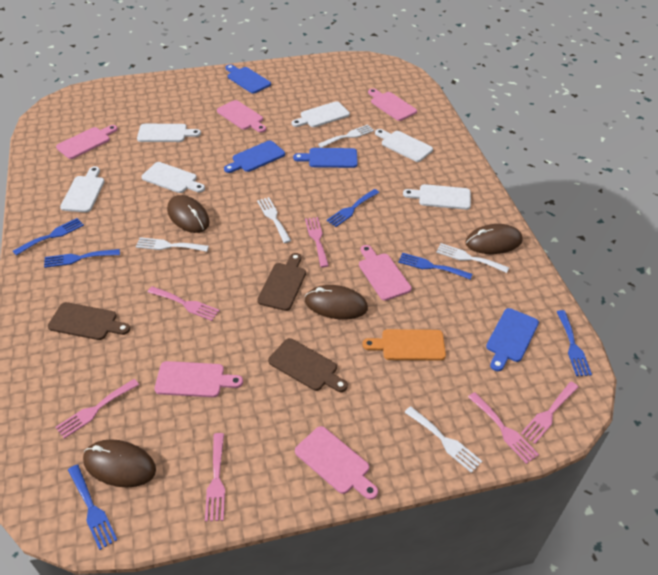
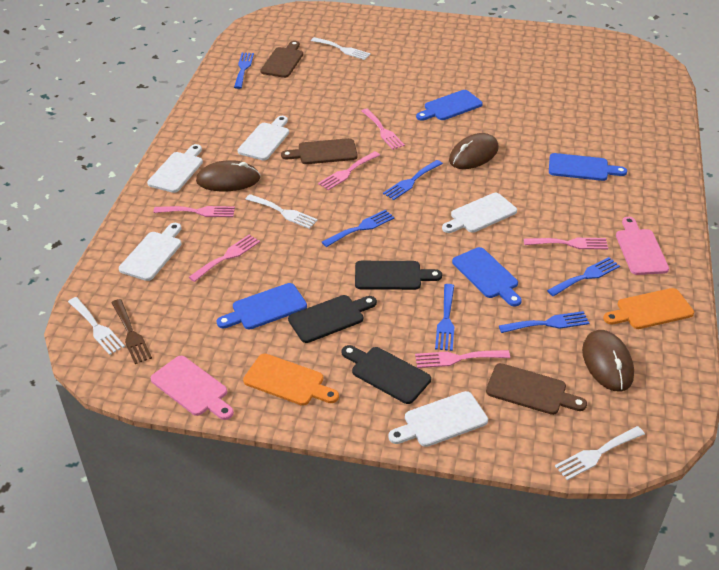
black cutting board: 0 -> 3
brown fork: 0 -> 1
brown mouse: 4 -> 3
orange cutting board: 1 -> 2
pink cutting board: 6 -> 2
white cutting board: 6 -> 5
white fork: 5 -> 4

